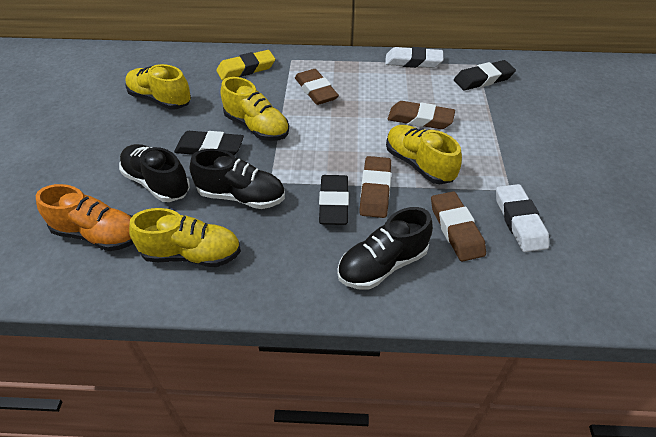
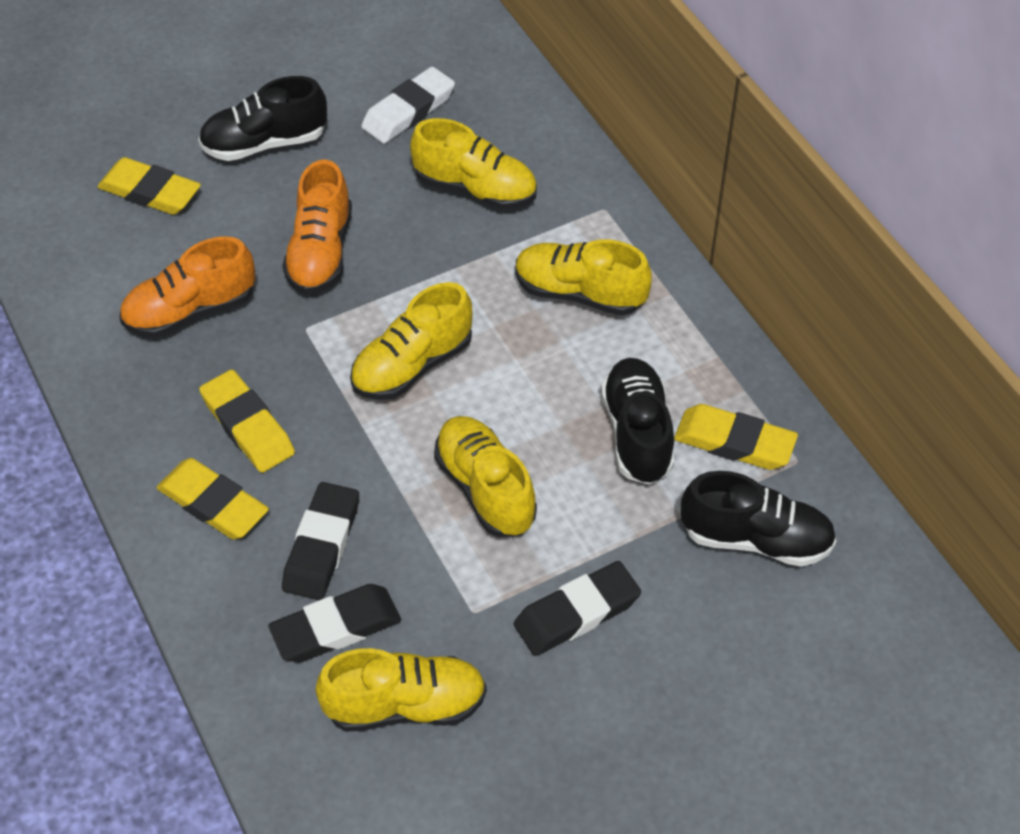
brown eraser: 4 -> 0
orange shoe: 1 -> 2
white eraser: 2 -> 1
yellow eraser: 1 -> 4
yellow shoe: 4 -> 5

